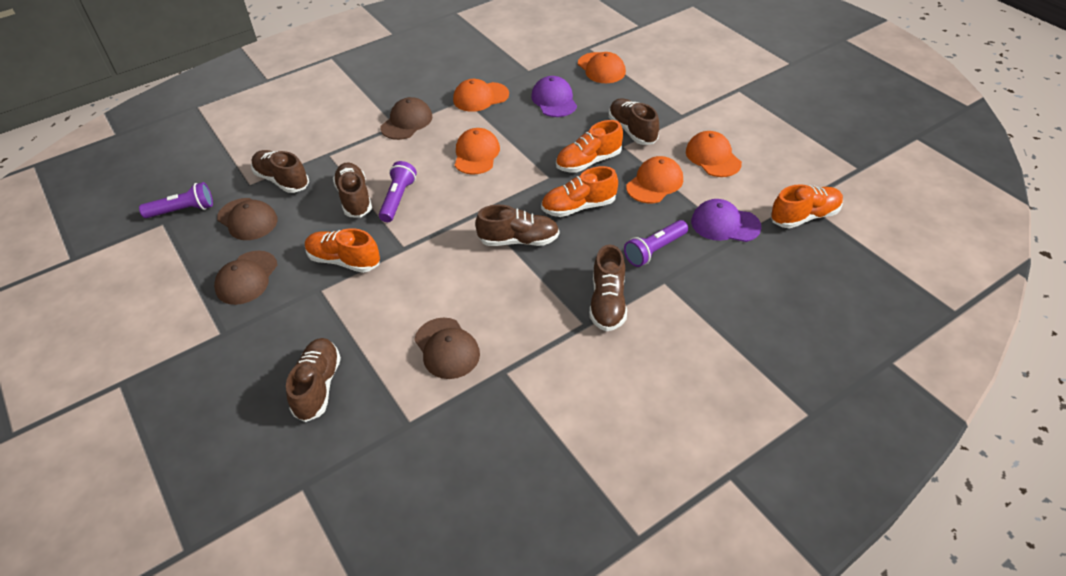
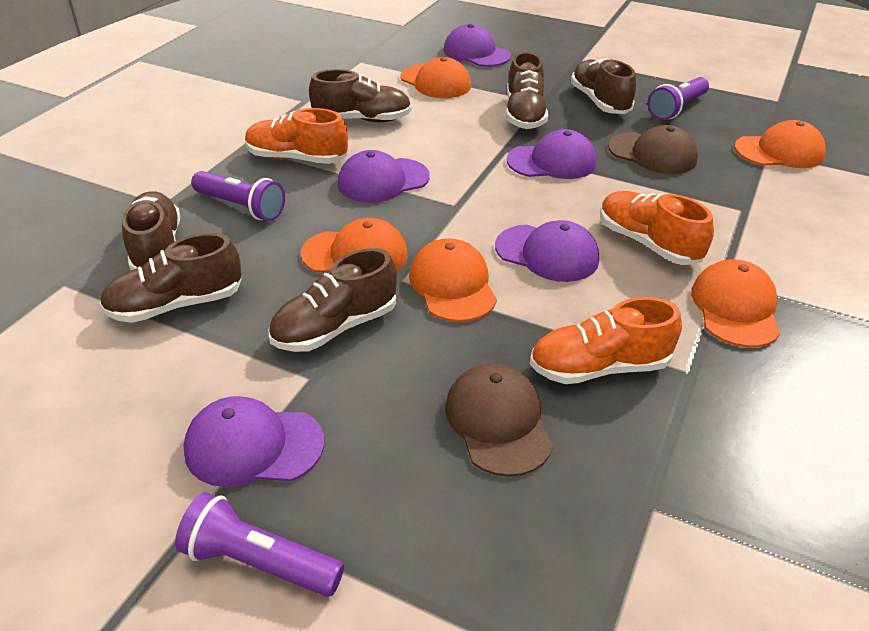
brown cap: 4 -> 2
orange shoe: 4 -> 3
purple cap: 2 -> 5

